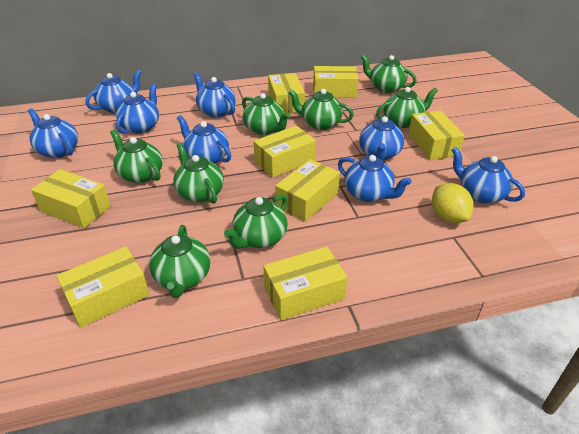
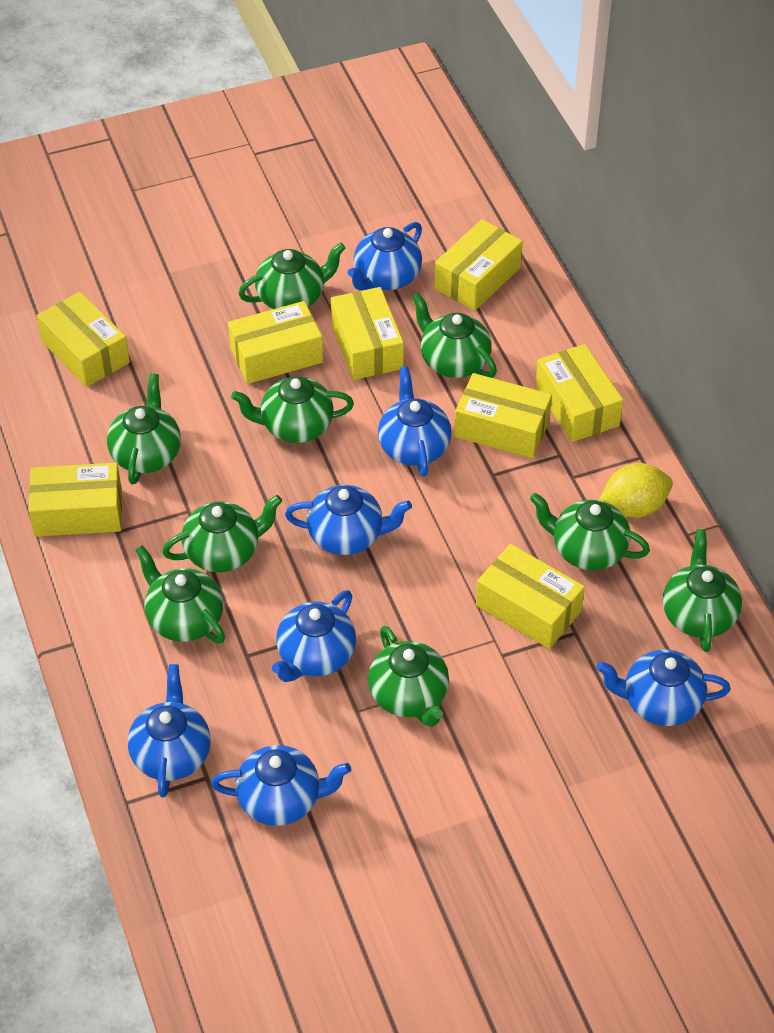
blue teapot: 8 -> 7
green teapot: 8 -> 9

